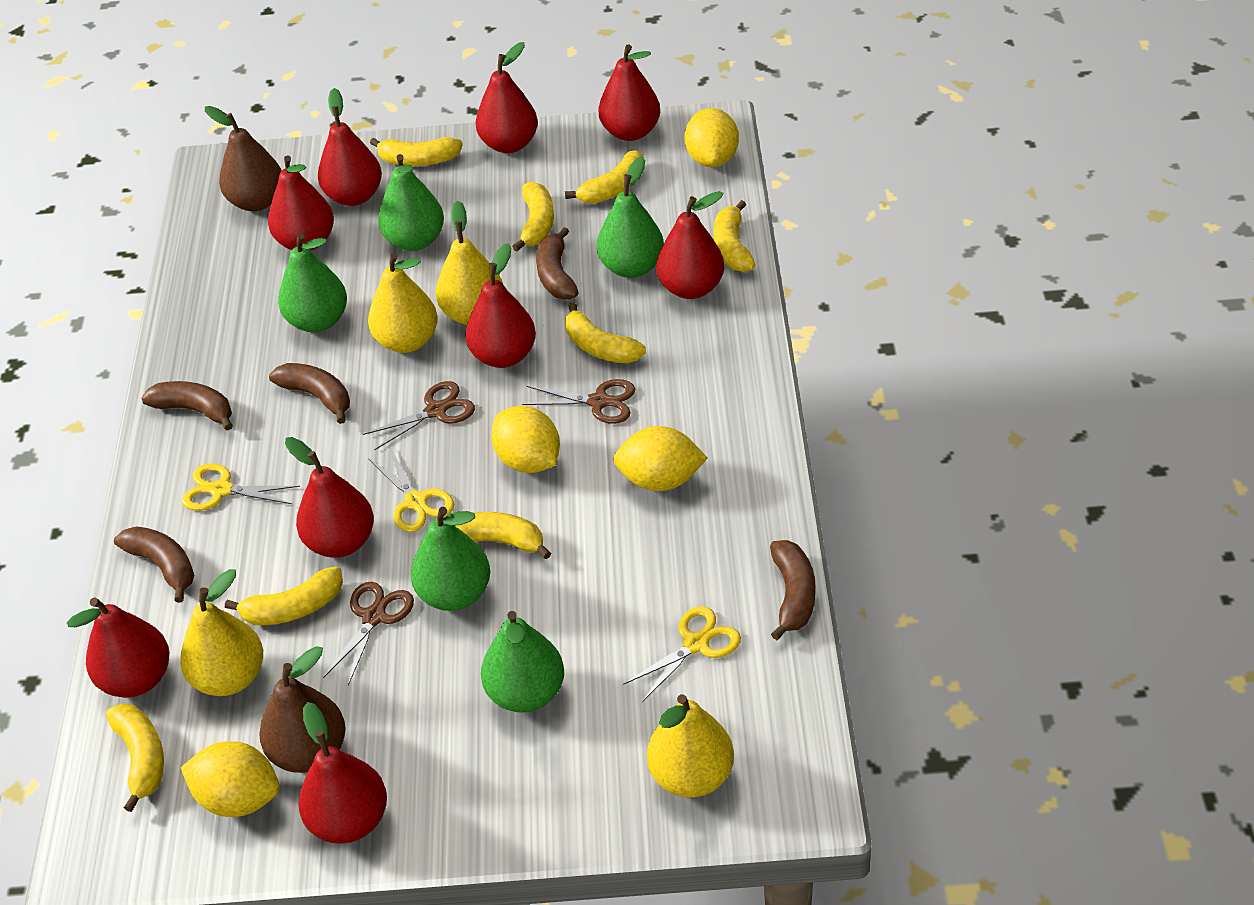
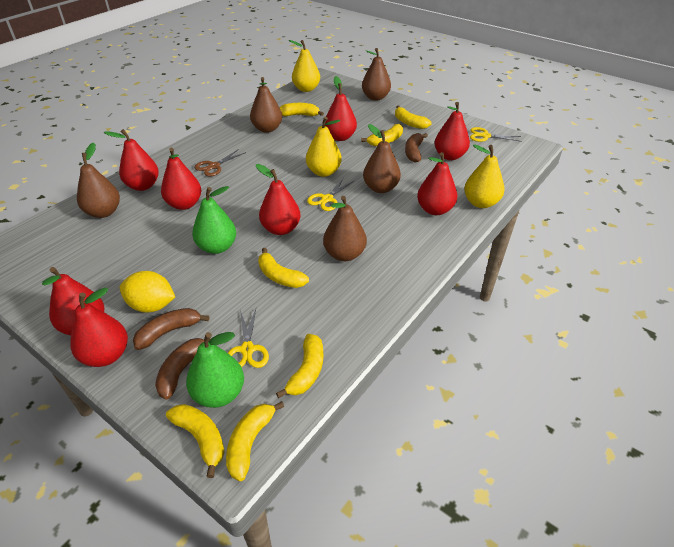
brown banana: 5 -> 3
brown pear: 2 -> 5
brown scissors: 3 -> 1
green pear: 5 -> 2
red pear: 9 -> 8
yellow banana: 8 -> 7
yellow lemon: 4 -> 1
yellow pear: 4 -> 3

